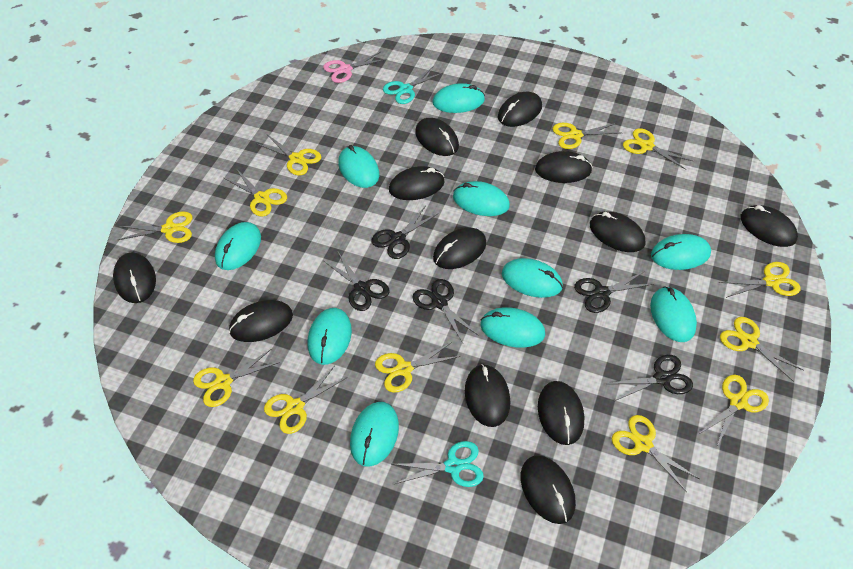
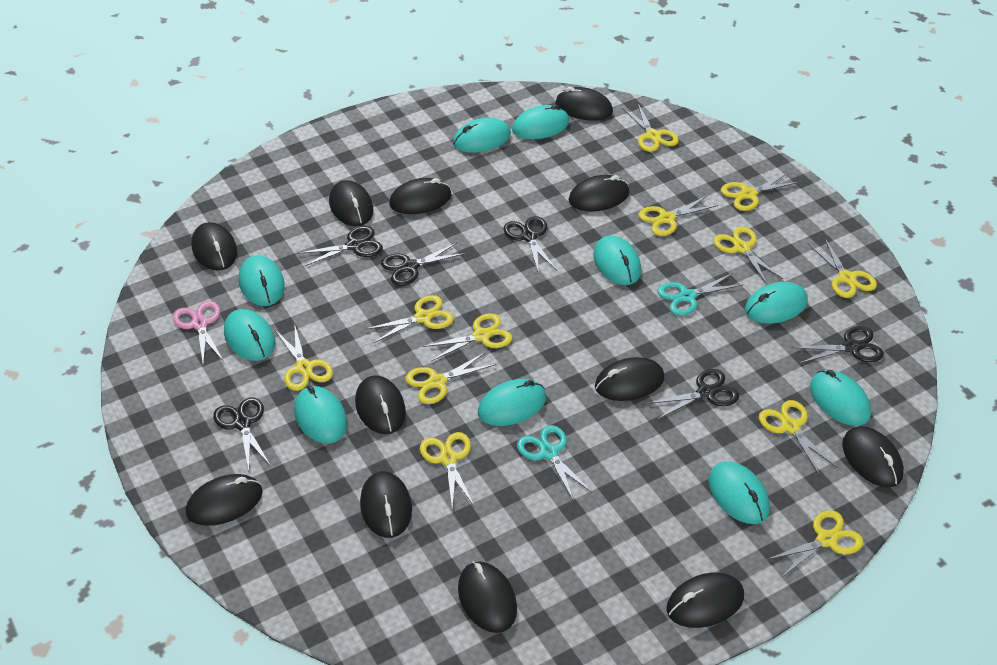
black scissors: 5 -> 6

